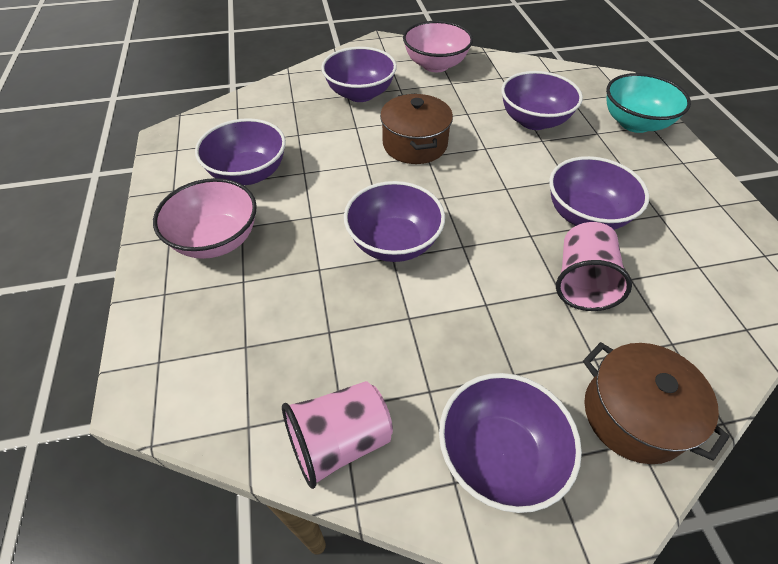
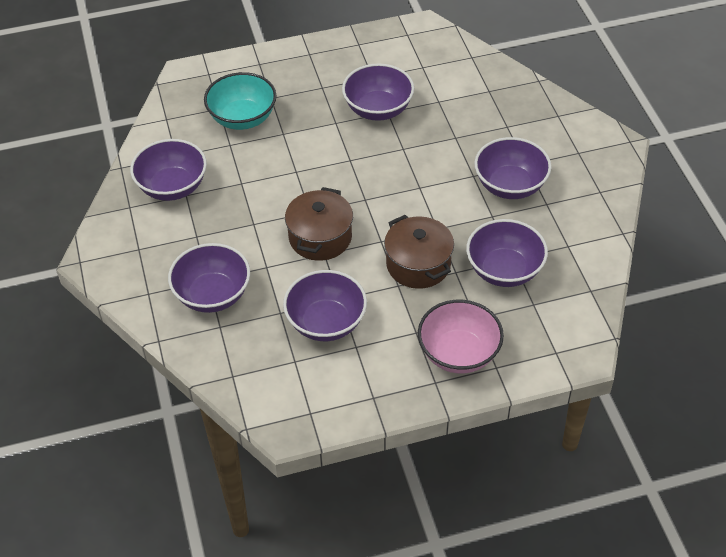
pink bowl: 2 -> 1
pink cup: 2 -> 0

